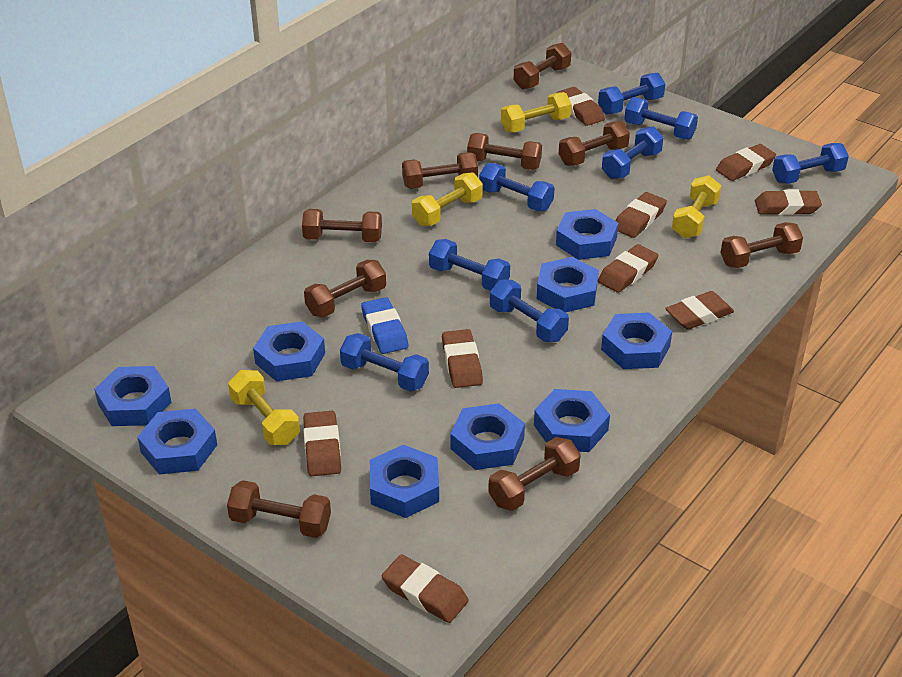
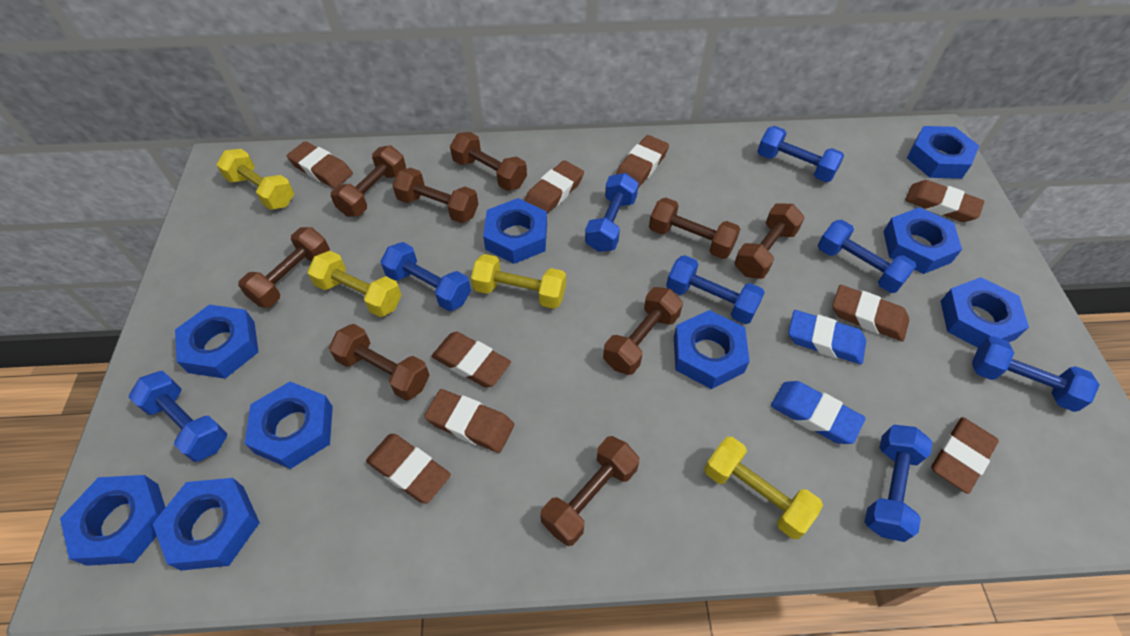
blue eraser: 1 -> 2

